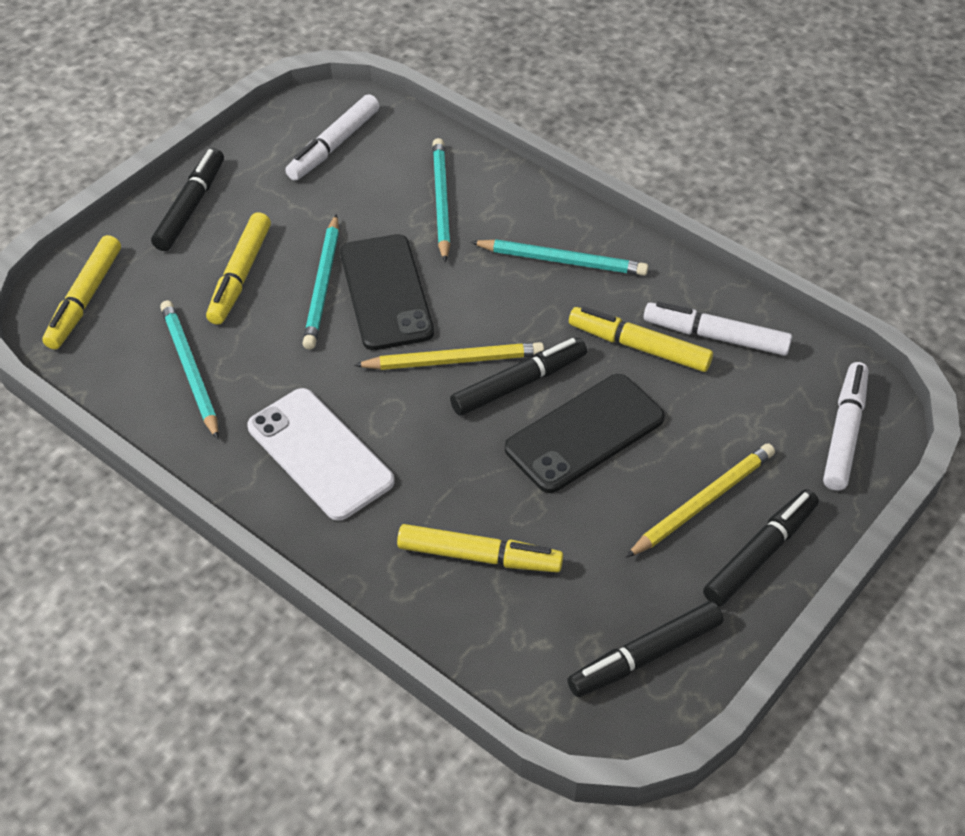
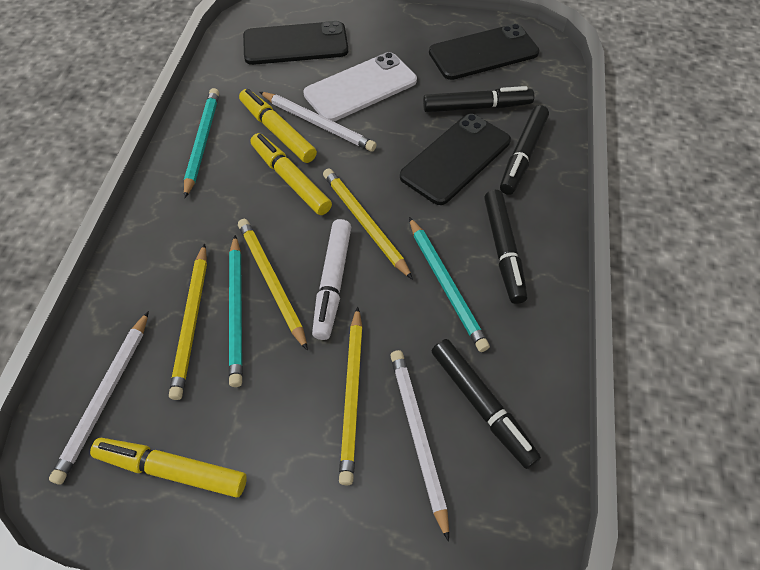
black phone: 2 -> 3
turquoise pencil: 4 -> 3
white marker: 3 -> 1
white pencil: 0 -> 3
yellow marker: 4 -> 3
yellow pencil: 2 -> 4

